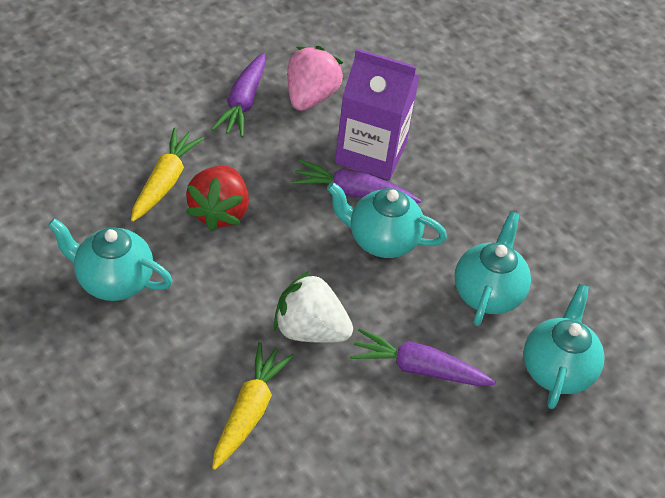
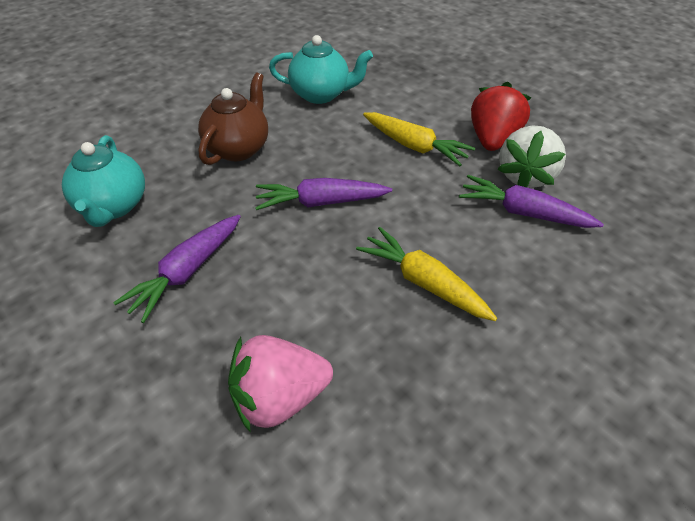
brown teapot: 0 -> 1
purple carton: 1 -> 0
turquoise teapot: 4 -> 2

